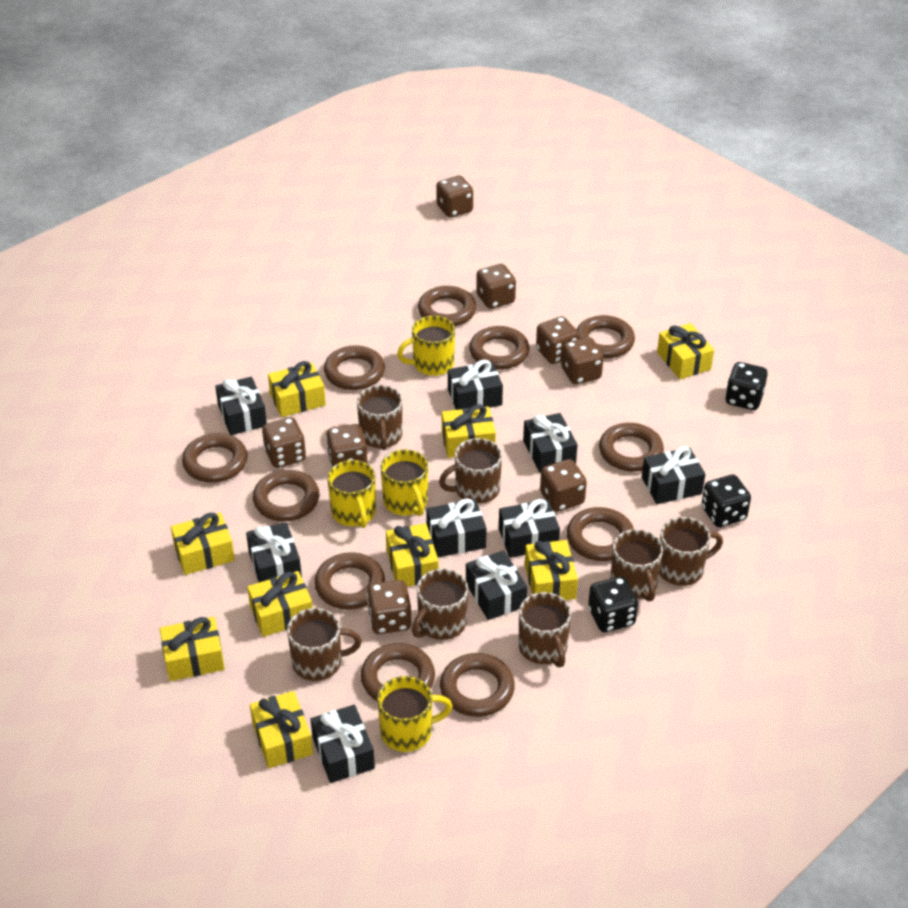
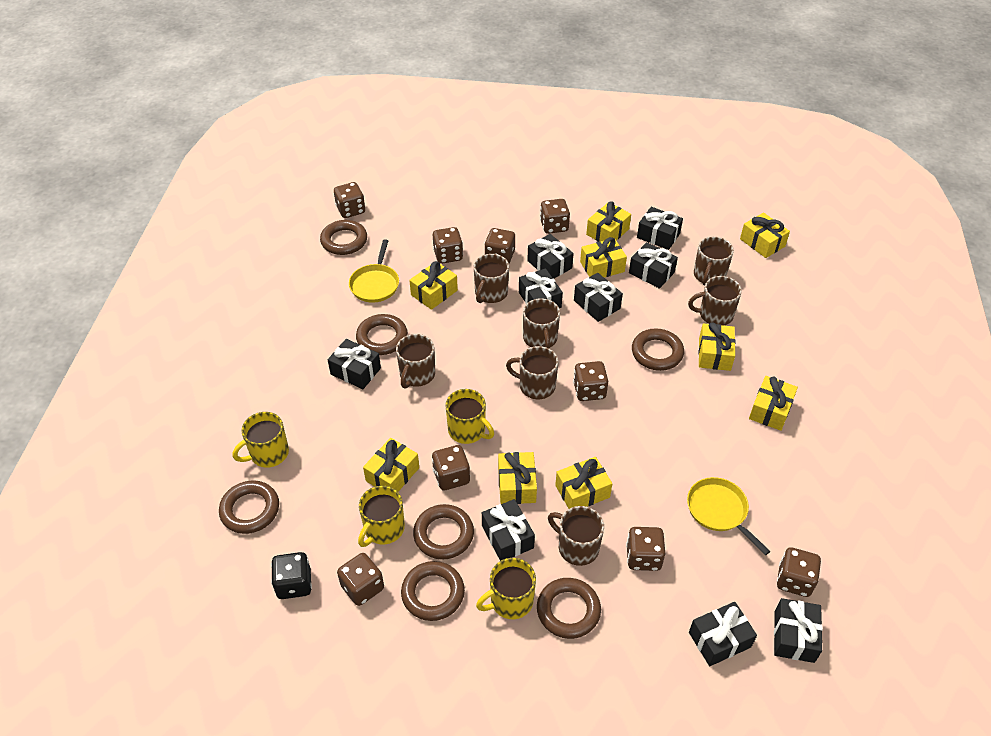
black dice: 3 -> 1
brown dice: 8 -> 9
brown ring: 11 -> 7
yellow pan: 0 -> 2

